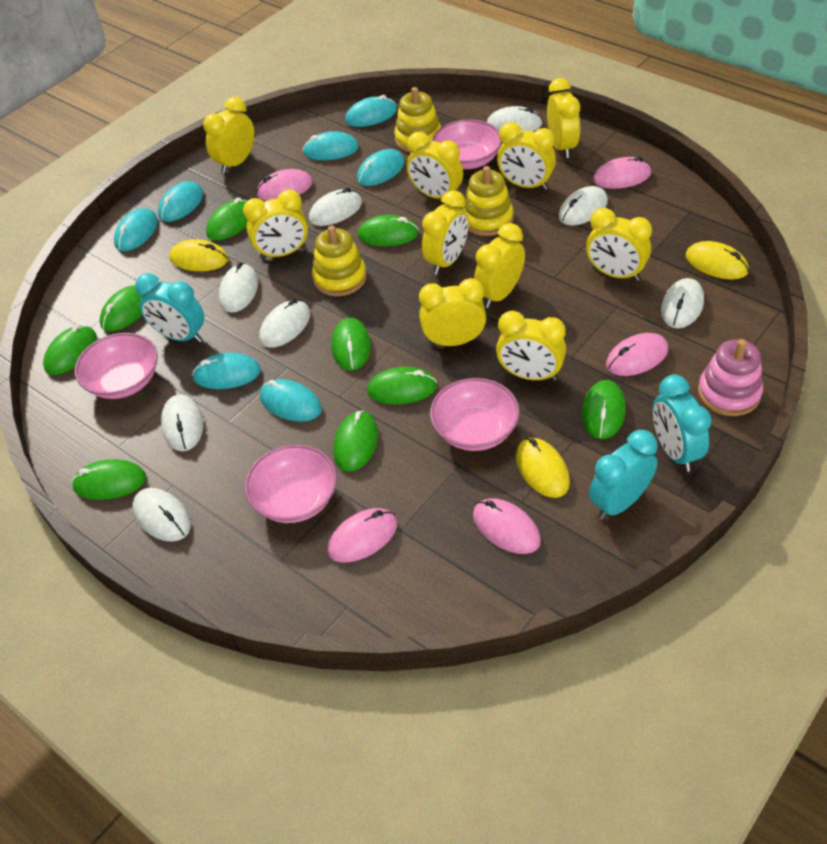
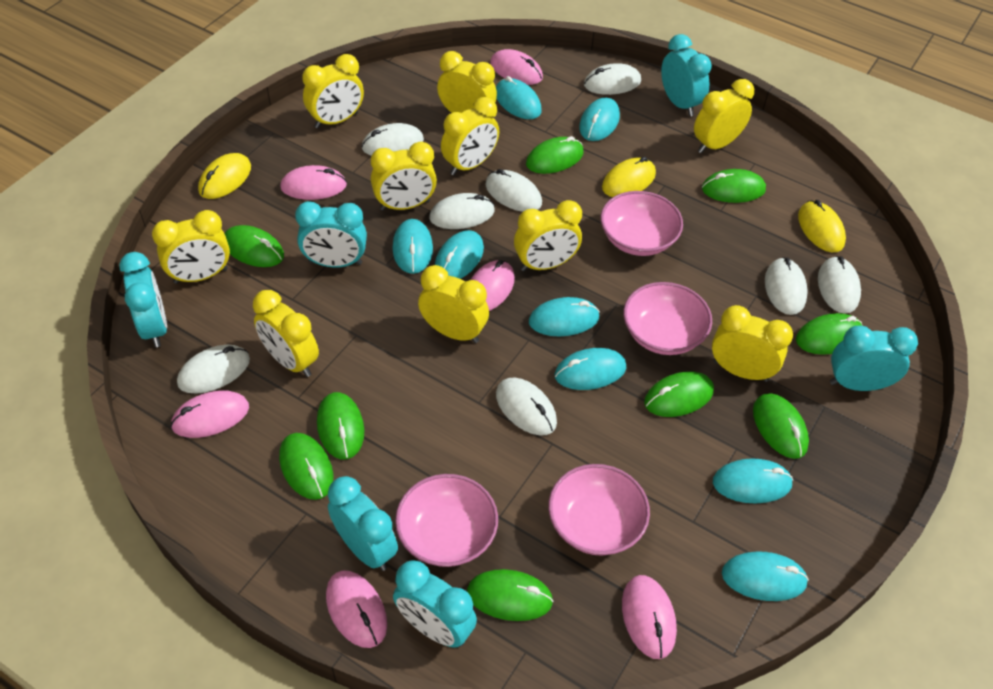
pink mouse: 5 -> 6
pink stacking toy: 1 -> 0
turquoise clock: 3 -> 6
turquoise mouse: 7 -> 8
yellow stacking toy: 3 -> 0

